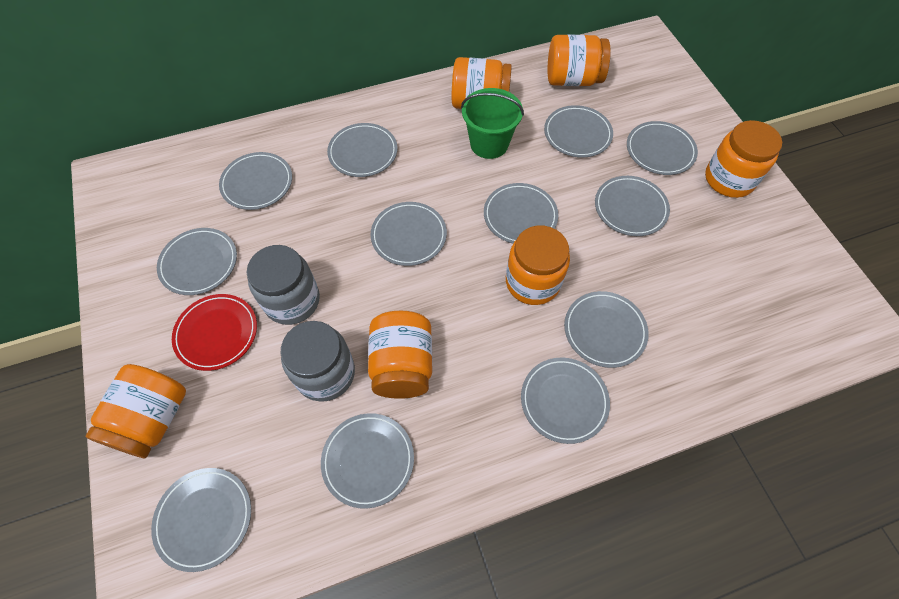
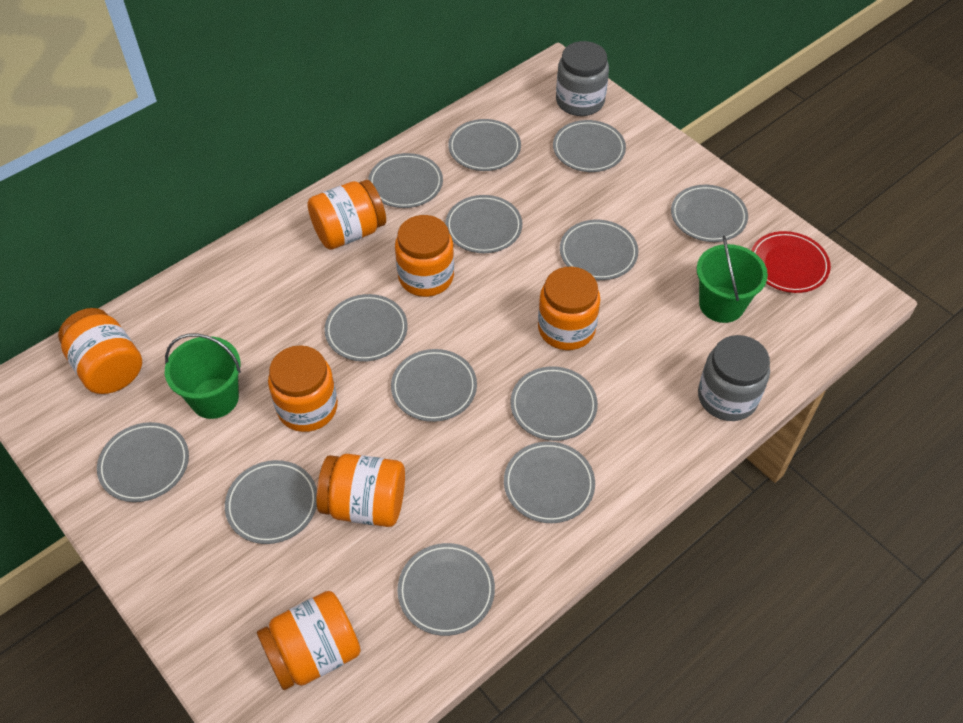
green bucket: 1 -> 2
grey plate: 12 -> 13
orange jar: 6 -> 7

